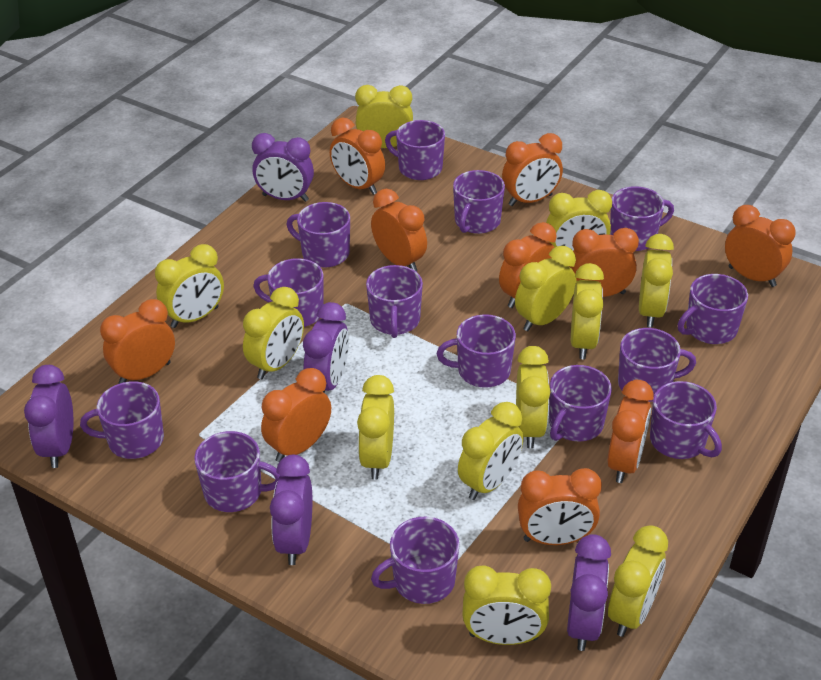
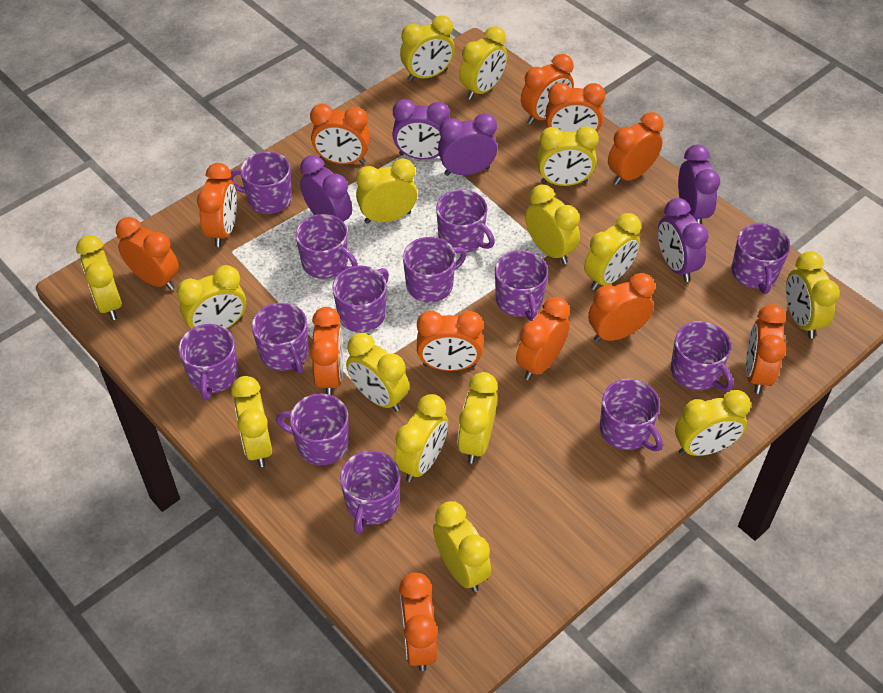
orange clock: 10 -> 12
purple mug: 14 -> 13
yellow clock: 12 -> 15

